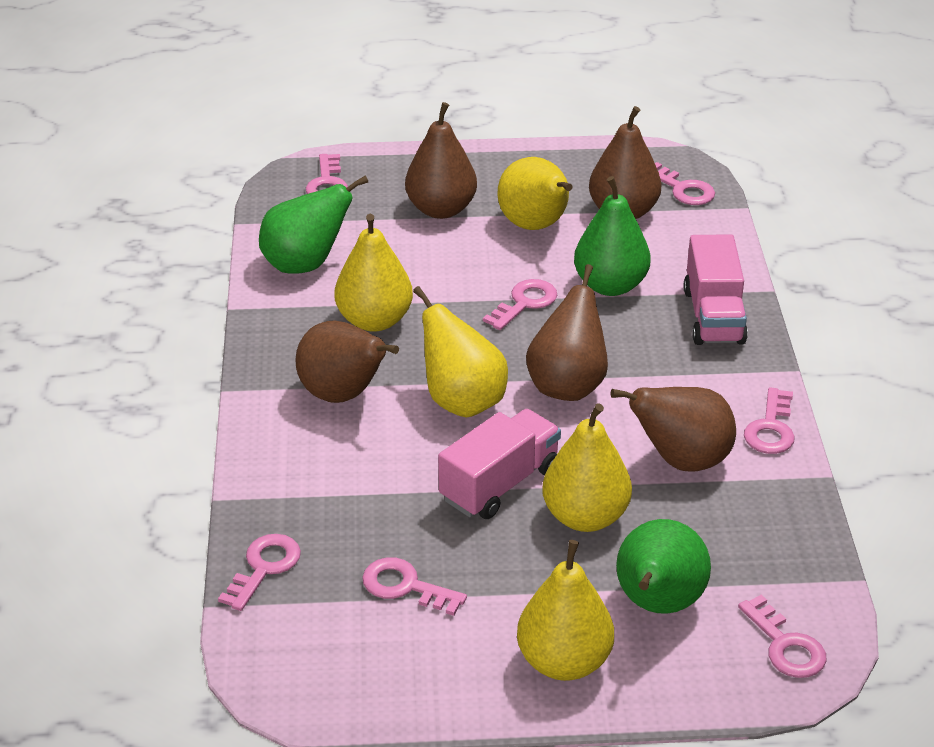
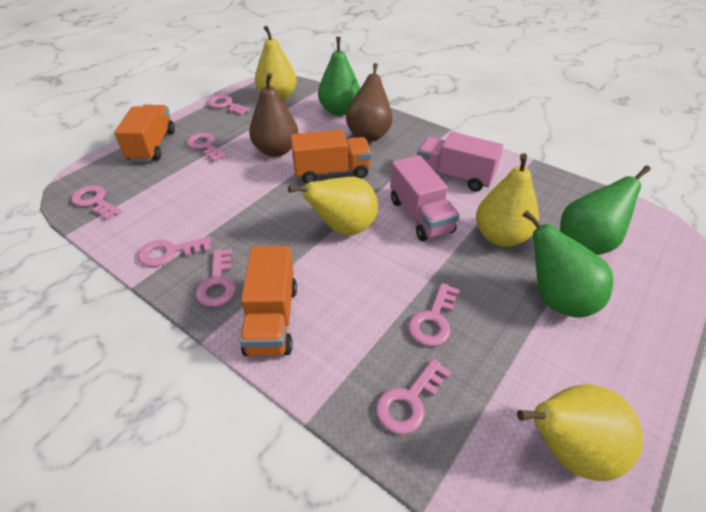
brown pear: 5 -> 2
orange truck: 0 -> 3
yellow pear: 5 -> 4

